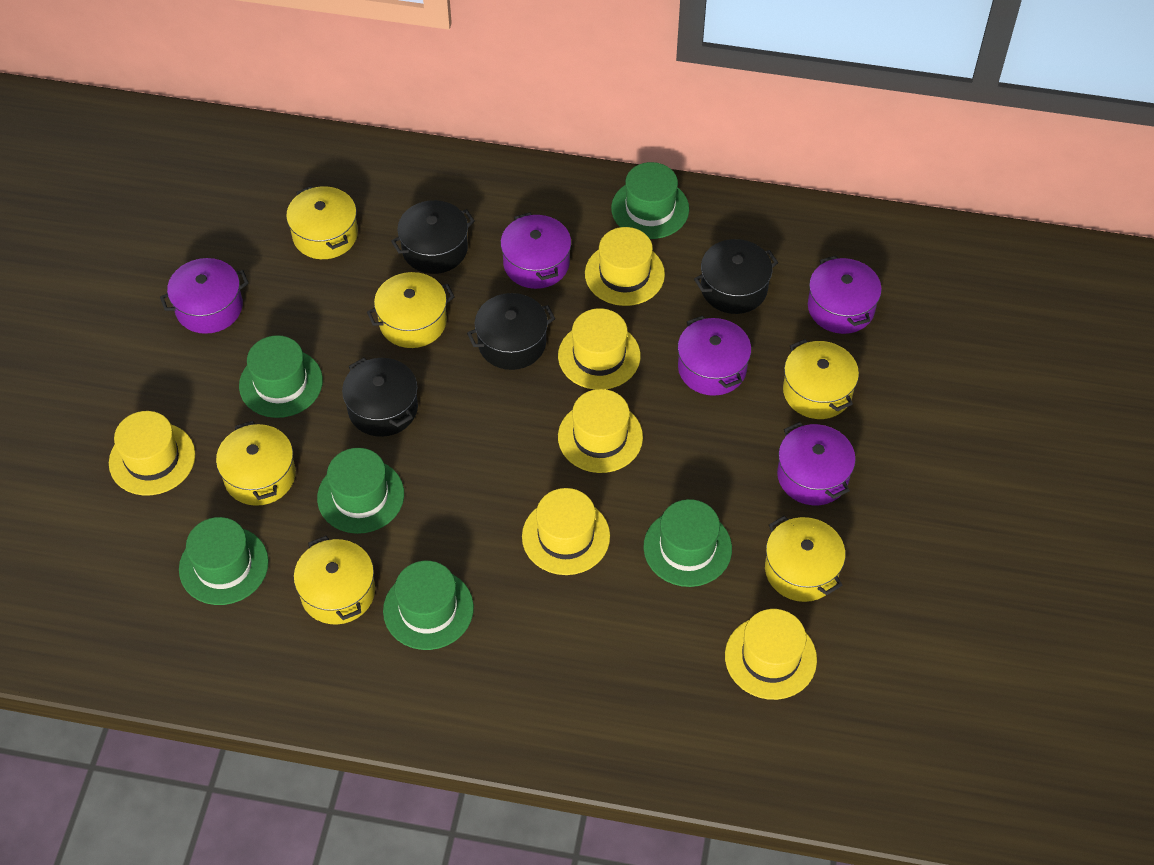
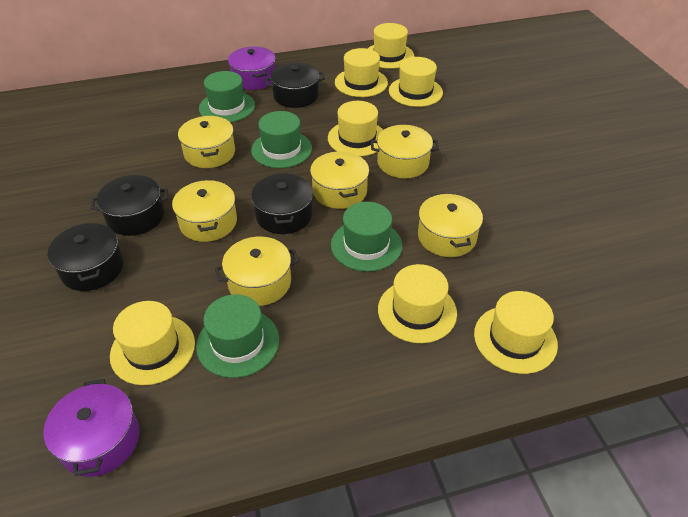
green hat: 6 -> 4
purple pot: 5 -> 2
yellow hat: 6 -> 7

